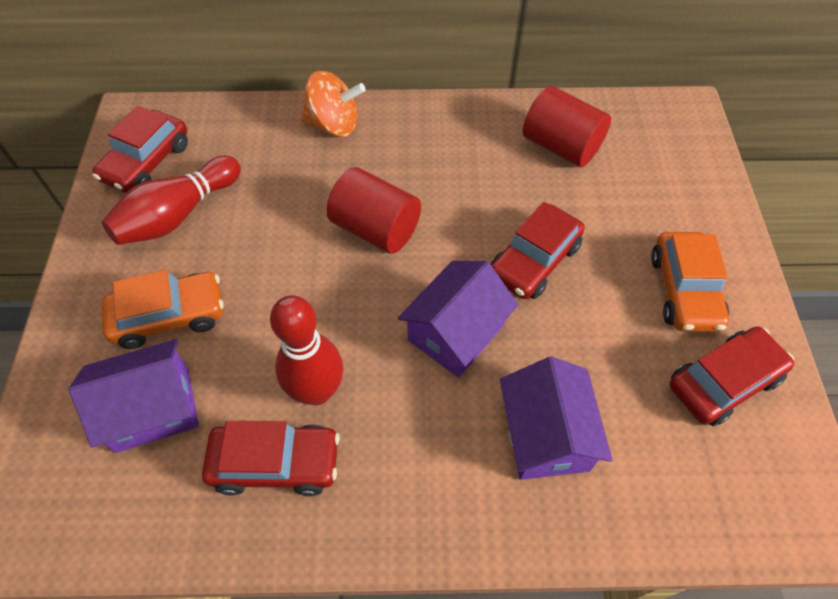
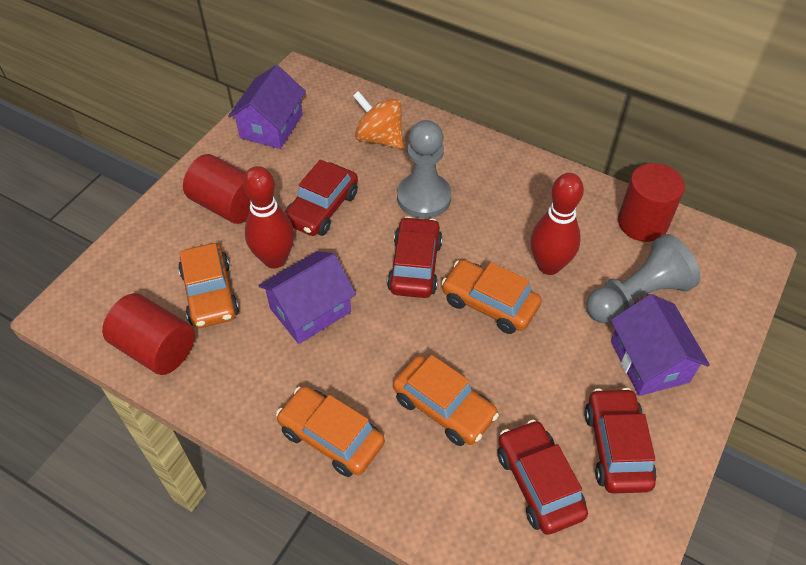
grey pawn: 0 -> 2
orange car: 2 -> 4
red cylinder: 2 -> 3

